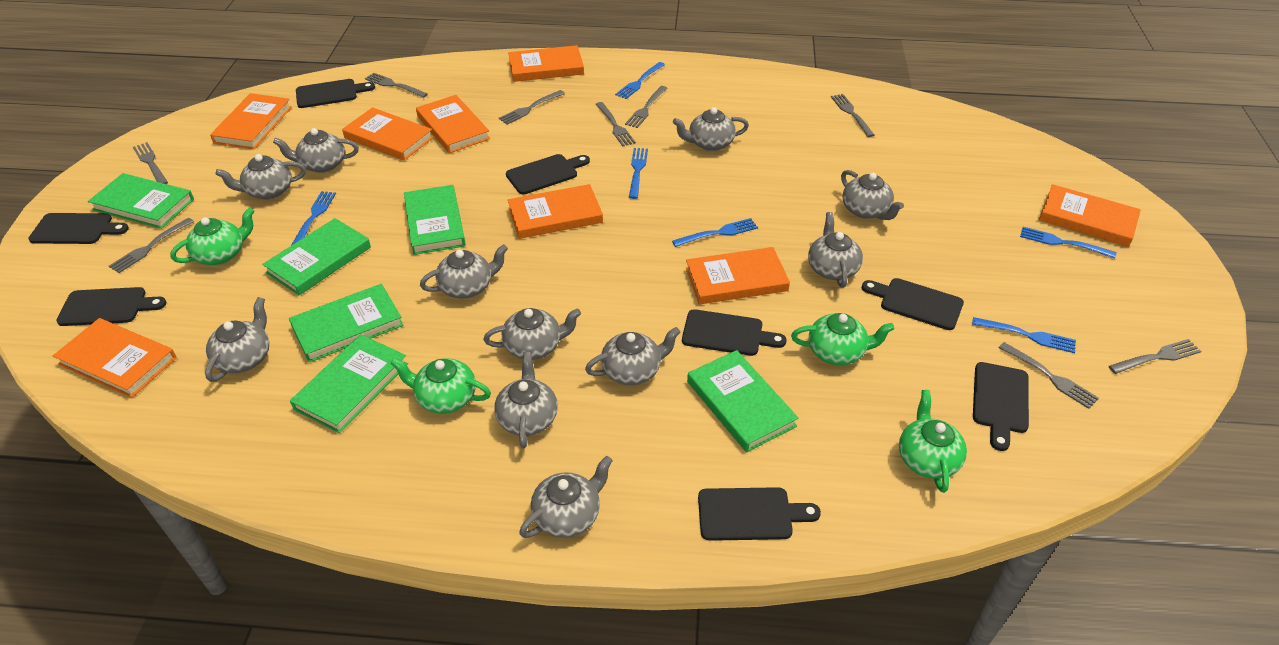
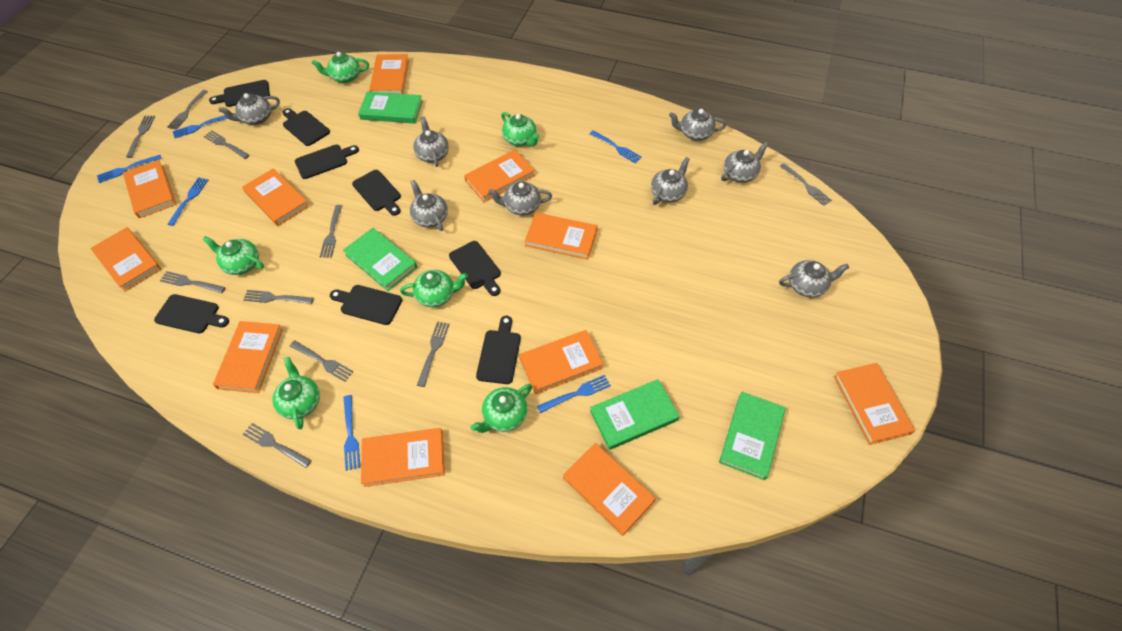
green book: 6 -> 4
green teapot: 4 -> 6
grey fork: 9 -> 10
grey teapot: 11 -> 8
orange book: 8 -> 11

